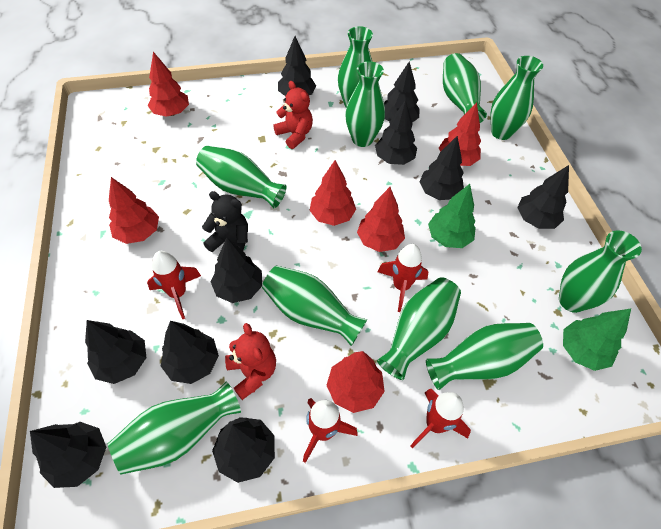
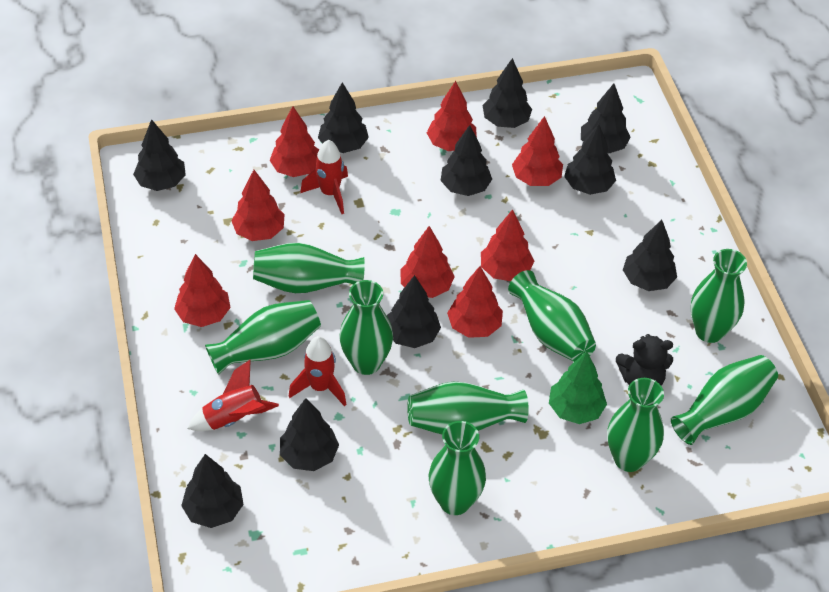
green tree: 2 -> 1
green vase: 10 -> 9
red rocket: 4 -> 3
red teddy bear: 2 -> 0
red tree: 6 -> 8

